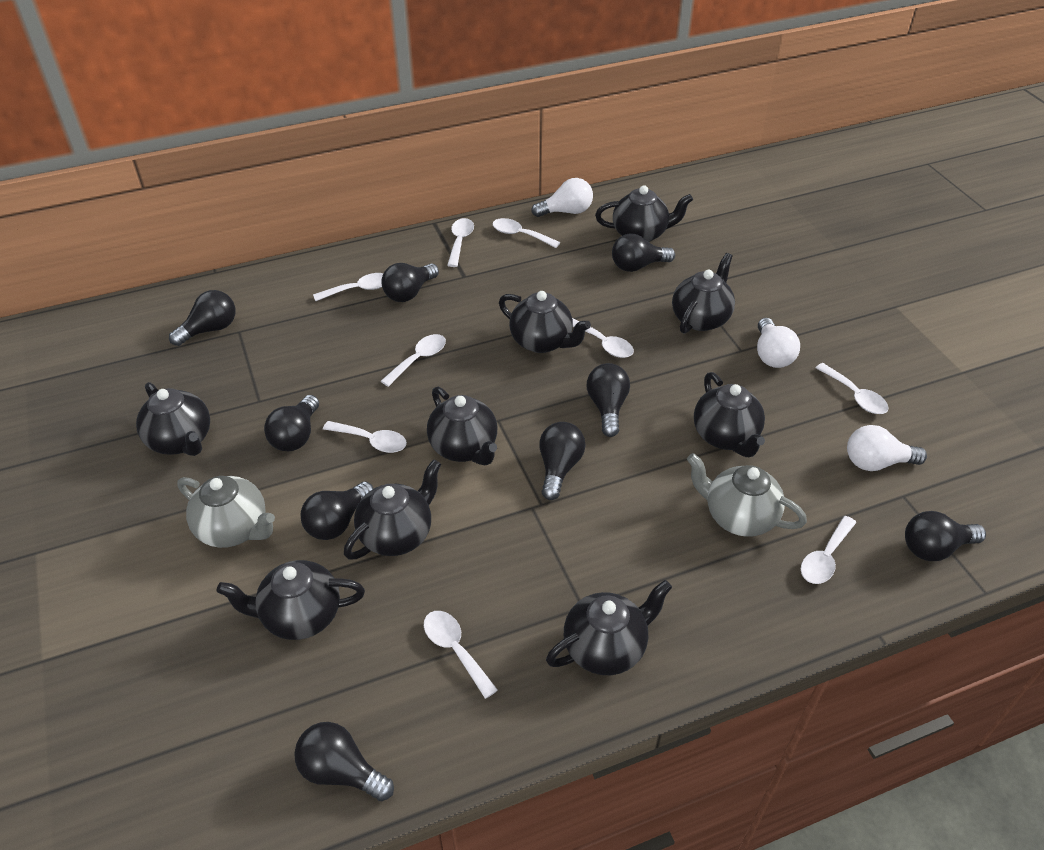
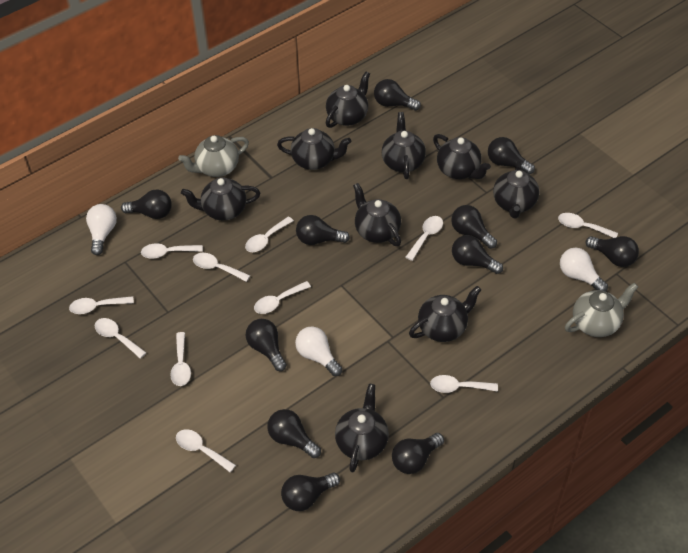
black light bulb: 9 -> 11
white spoon: 9 -> 11

